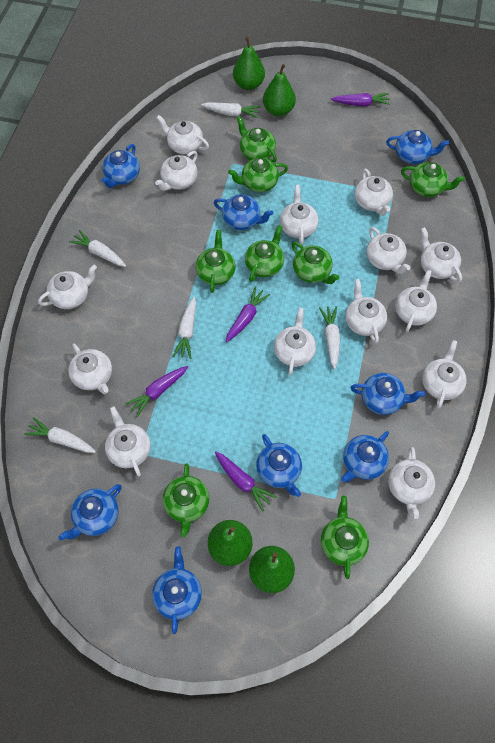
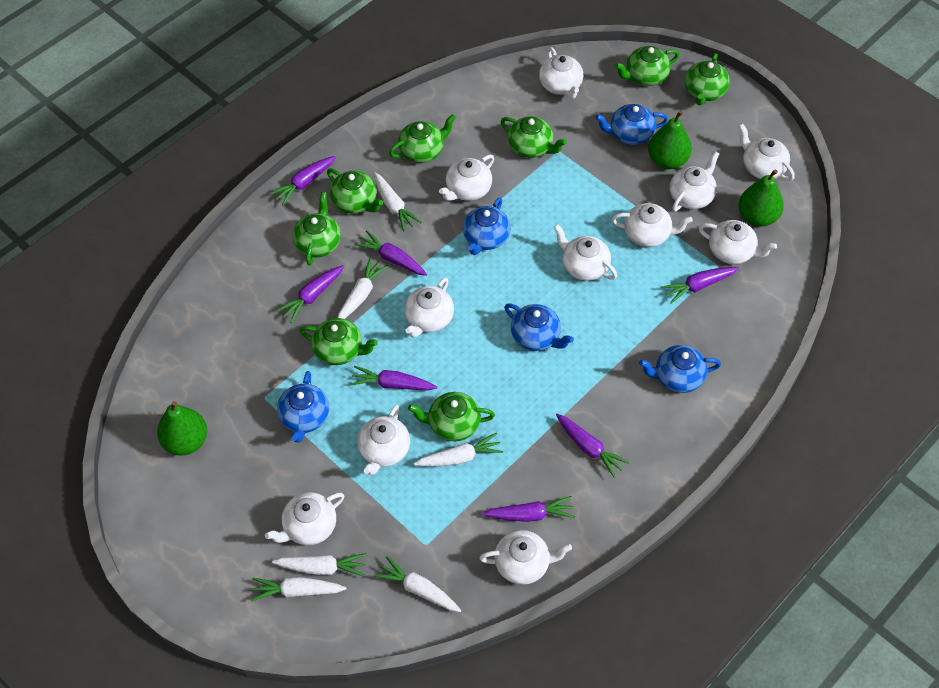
blue teapot: 8 -> 5
green pear: 4 -> 3
purple carrot: 4 -> 7
white carrot: 5 -> 6
white teapot: 14 -> 11

